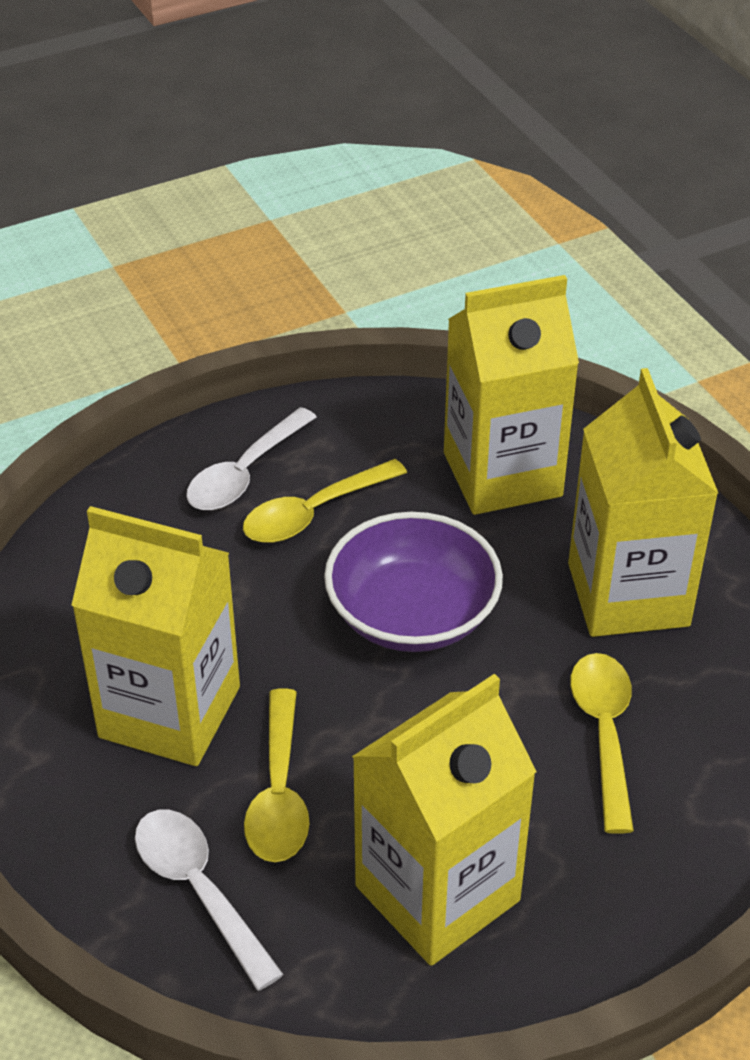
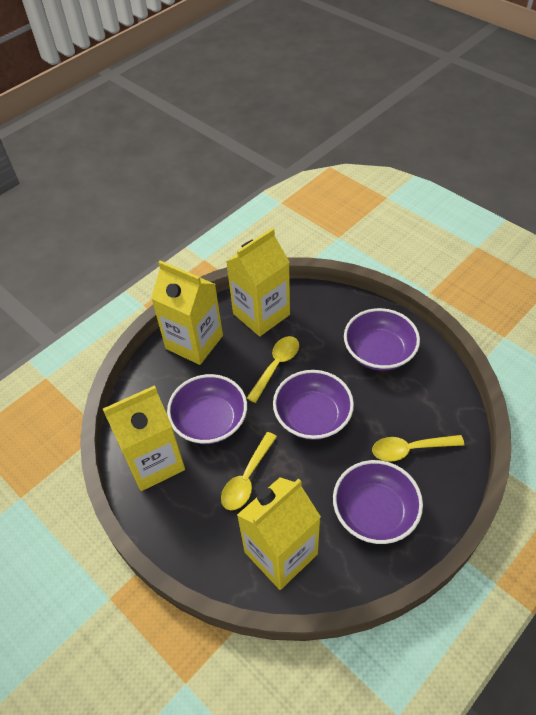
purple bowl: 1 -> 4
white spoon: 2 -> 0

